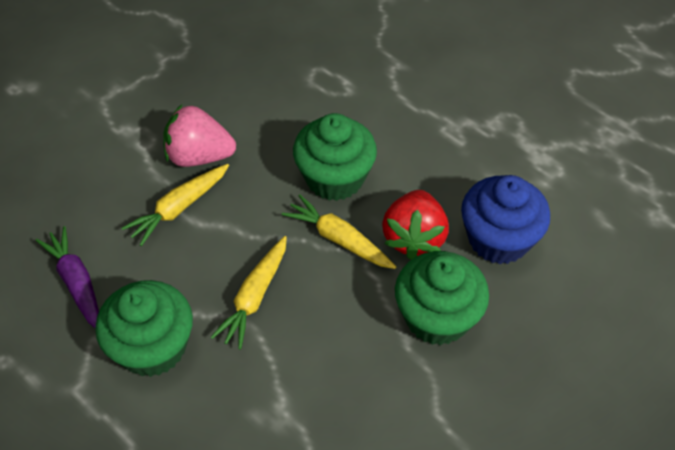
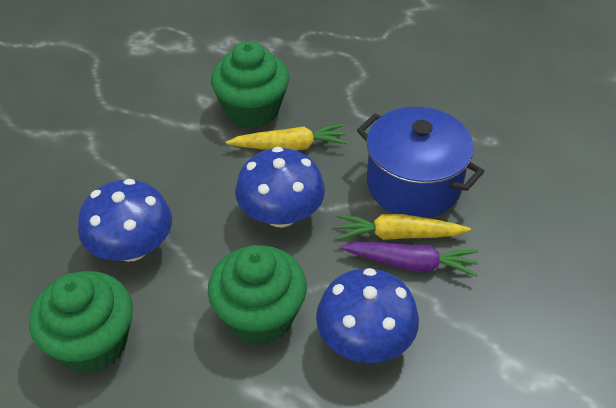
blue cupcake: 1 -> 0
blue mushroom: 0 -> 3
blue pot: 0 -> 1
pink strawberry: 1 -> 0
red strawberry: 1 -> 0
yellow carrot: 3 -> 2

